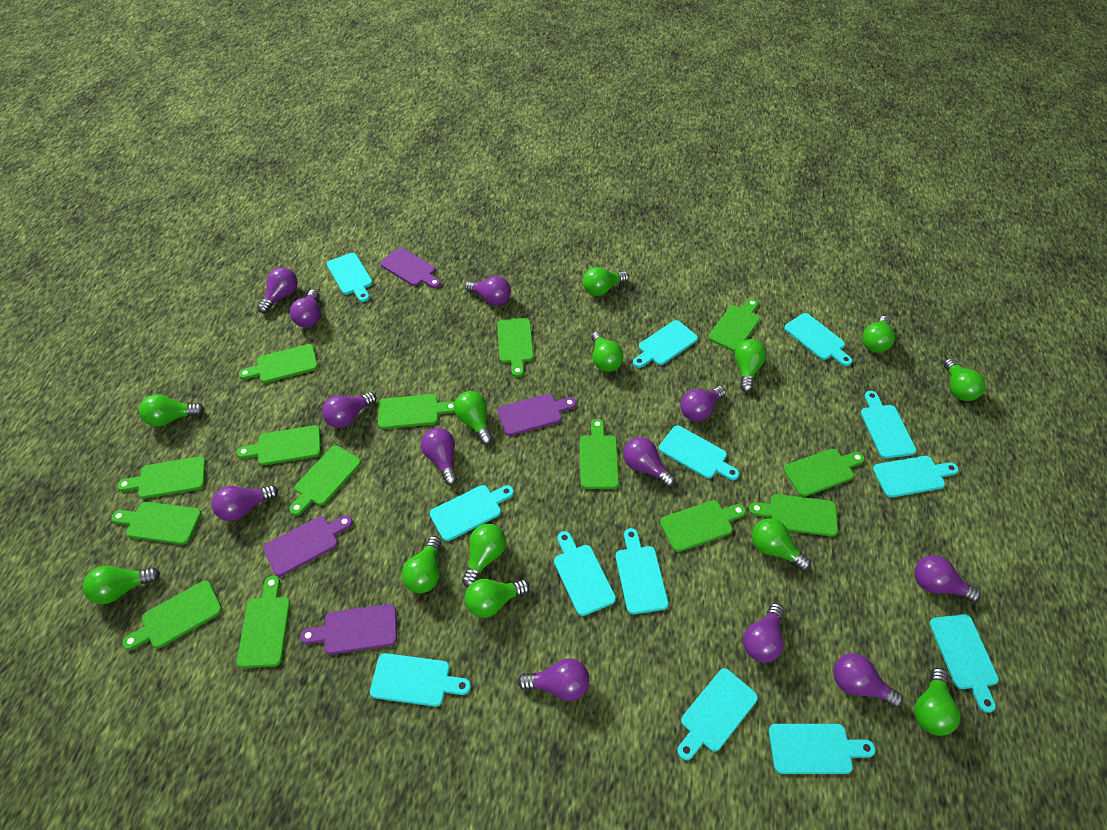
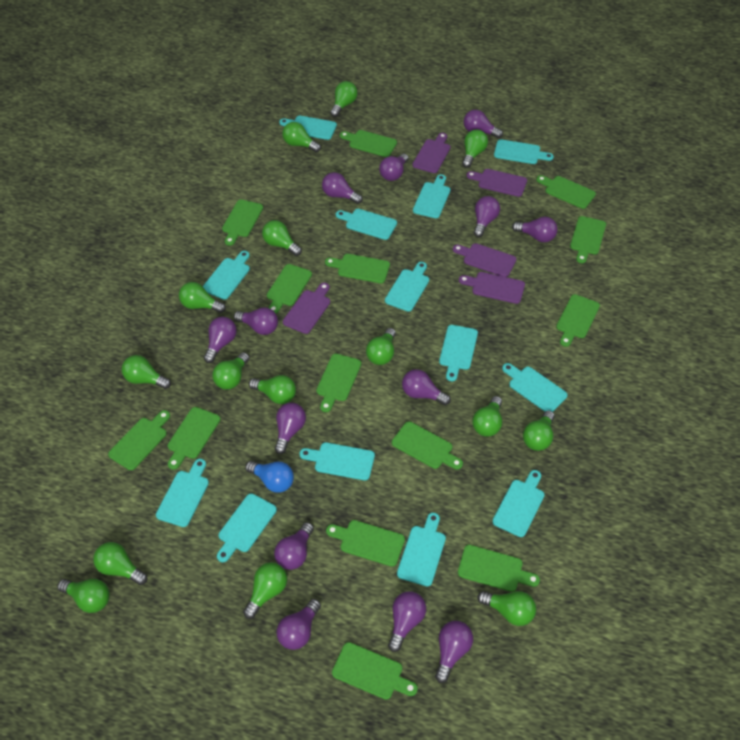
blue light bulb: 0 -> 1
green light bulb: 13 -> 15
purple cutting board: 4 -> 5
purple light bulb: 12 -> 13

